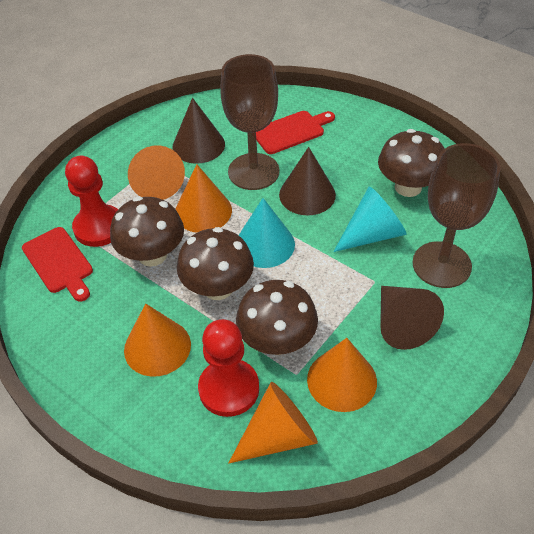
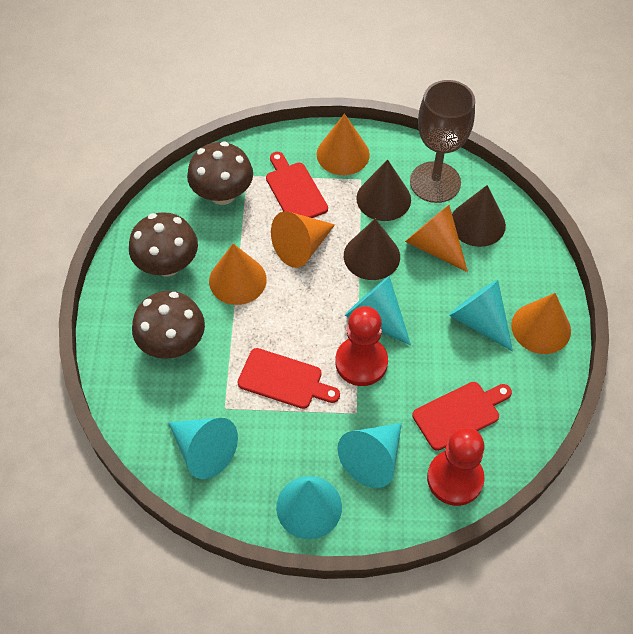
brown goblet: 2 -> 1
brown mushroom: 4 -> 3
red cutting board: 2 -> 3
turquoise cone: 2 -> 5

